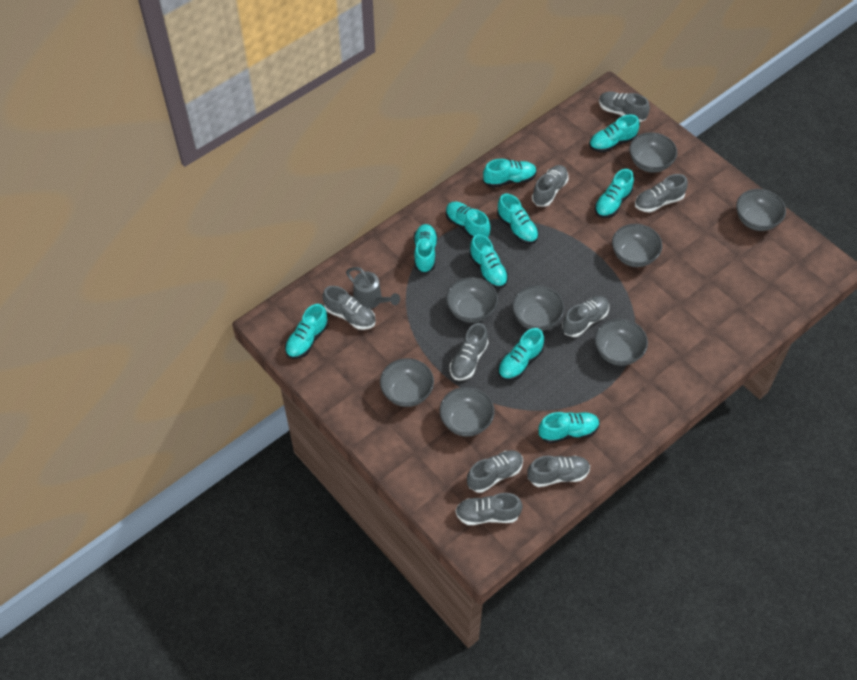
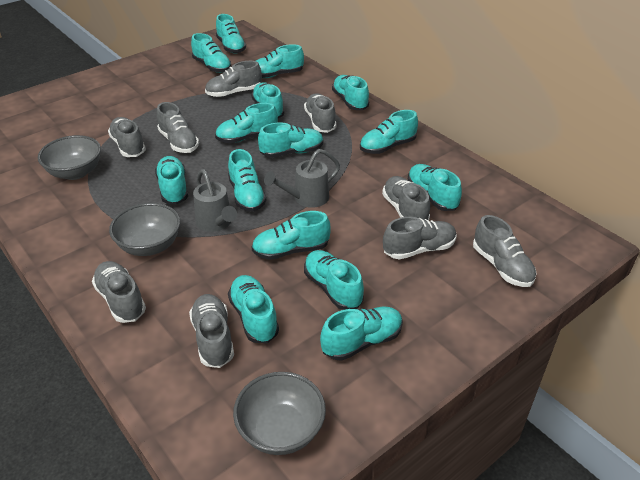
grey bowl: 8 -> 3
grey watering can: 1 -> 2
turquoise shoe: 10 -> 15

